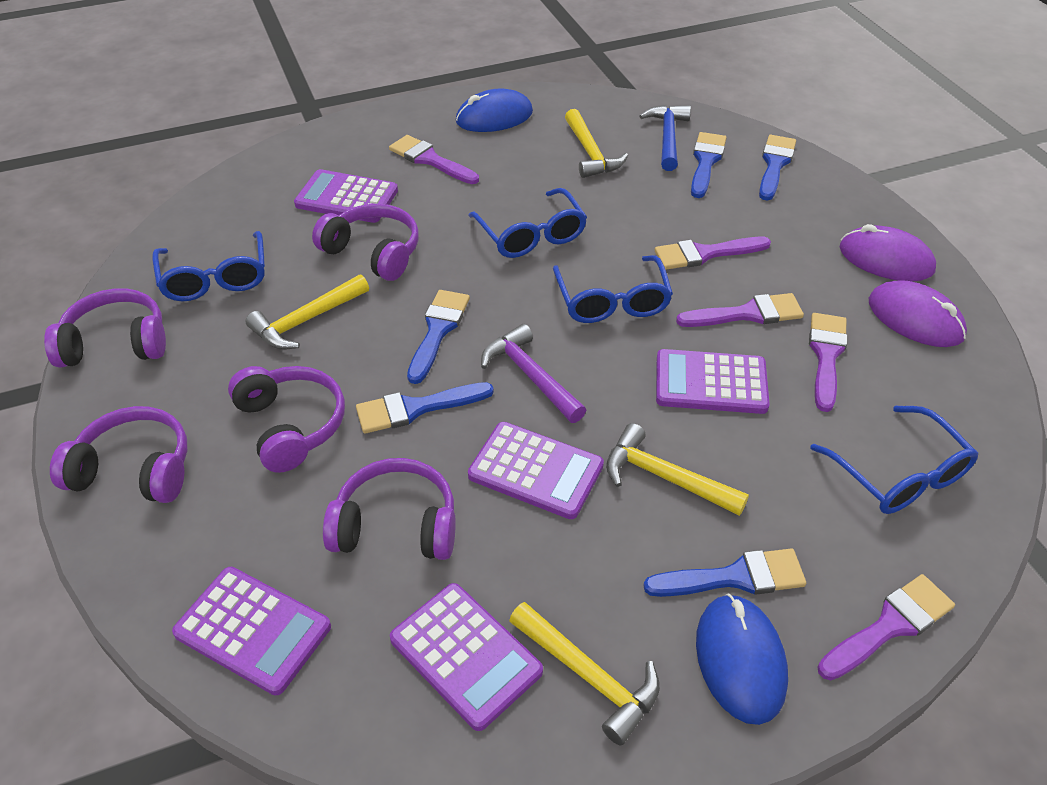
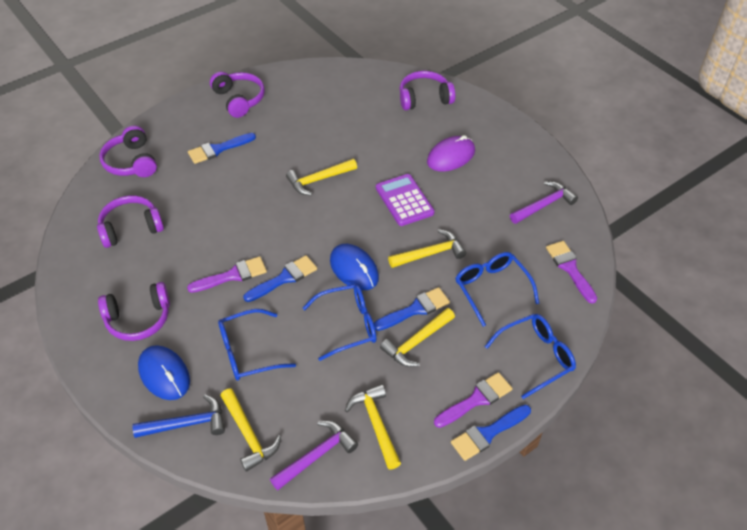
blue brush: 5 -> 4
purple brush: 5 -> 3
purple calculator: 5 -> 1
purple hammer: 1 -> 2
purple mouse: 2 -> 1
yellow hammer: 4 -> 5

